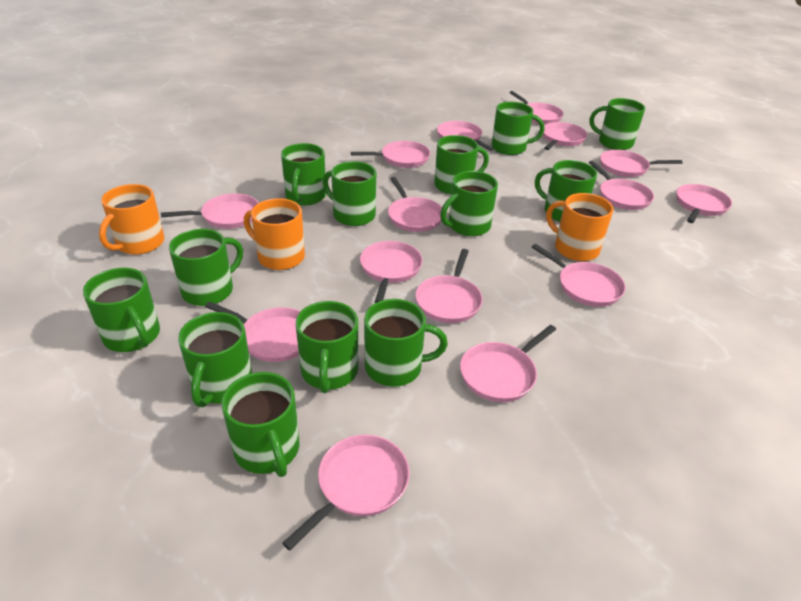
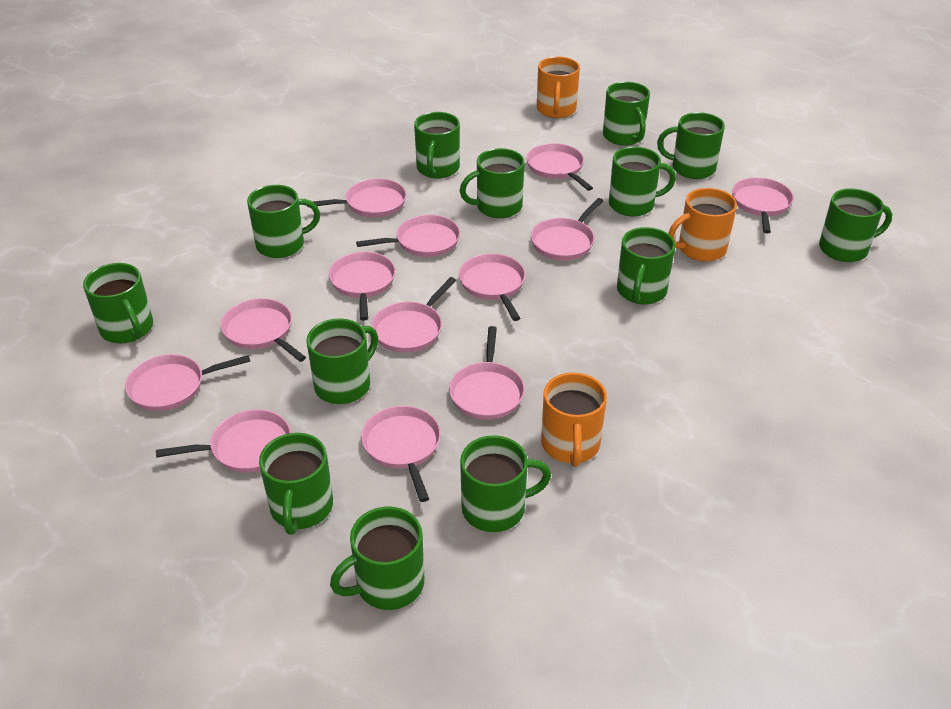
pink pan: 15 -> 13

